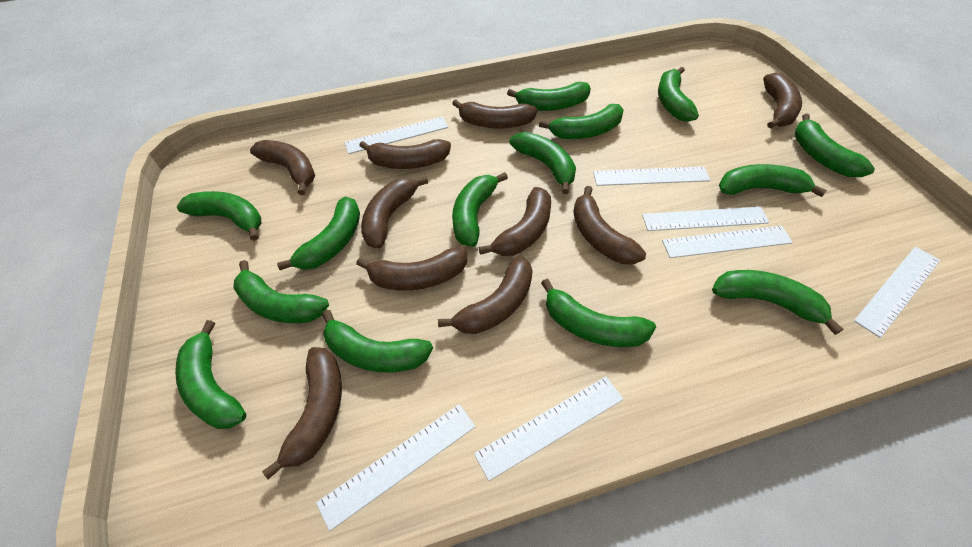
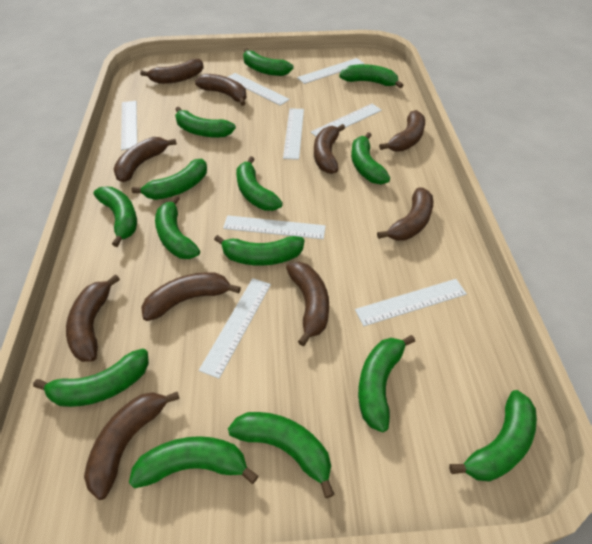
white ruler: 7 -> 8

